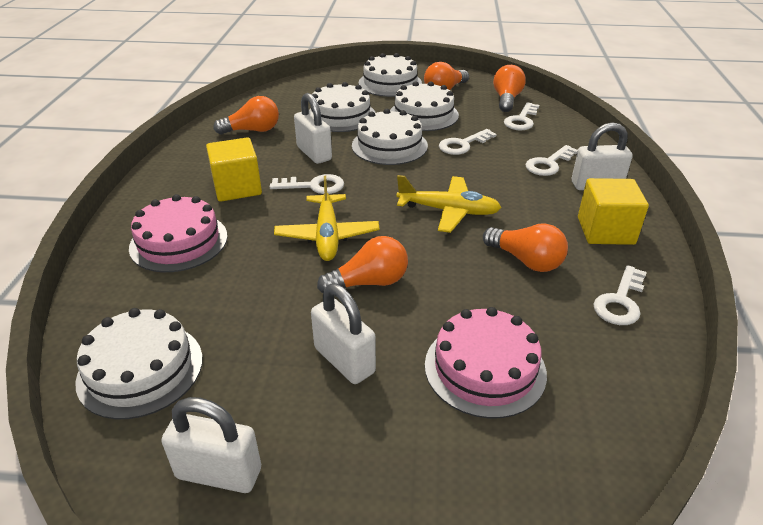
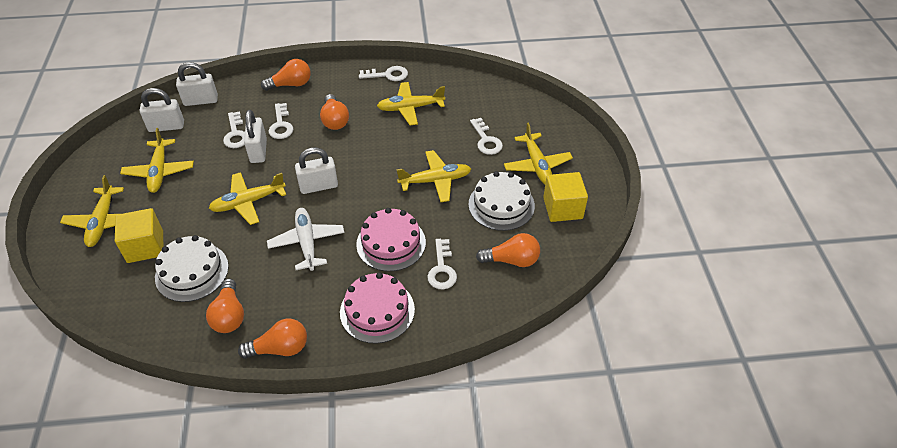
white cake: 5 -> 2
white plane: 0 -> 1
yellow plane: 2 -> 6

